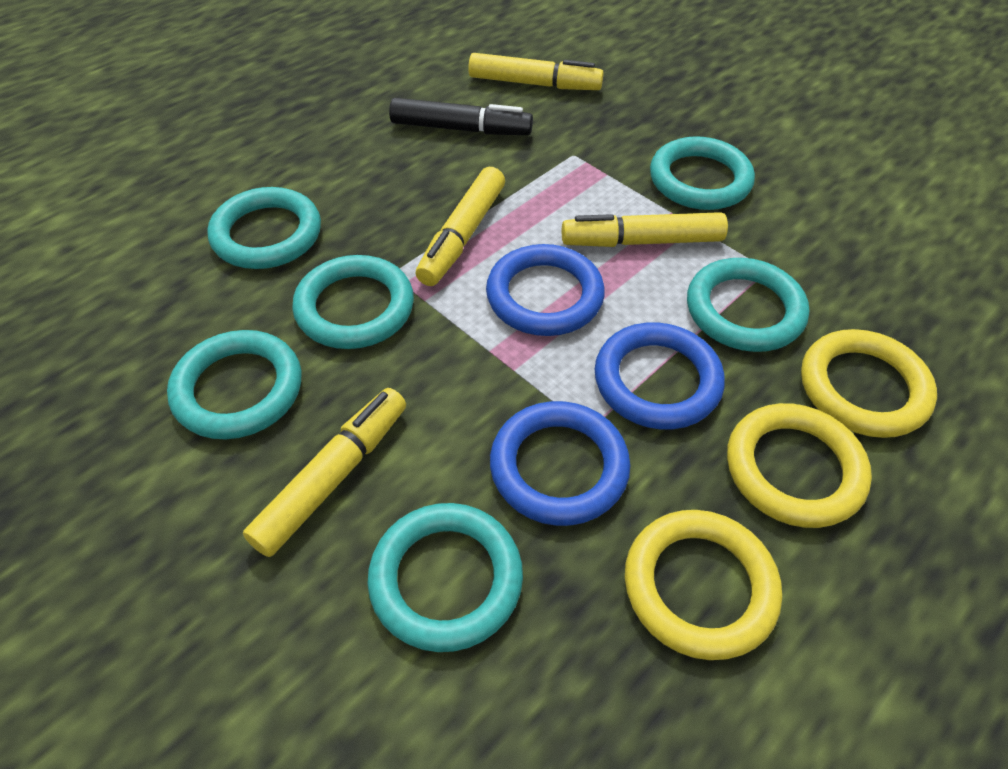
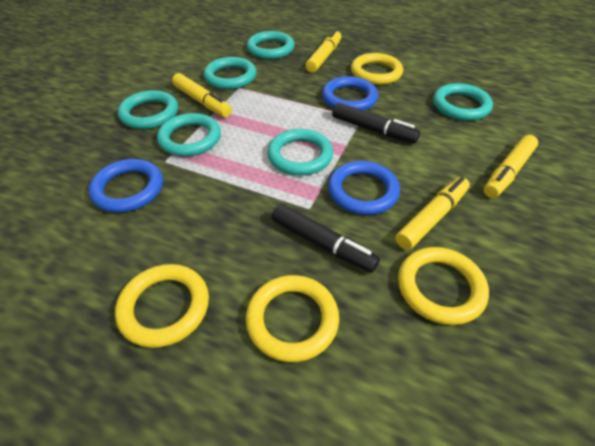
black marker: 1 -> 2
yellow ring: 3 -> 4

